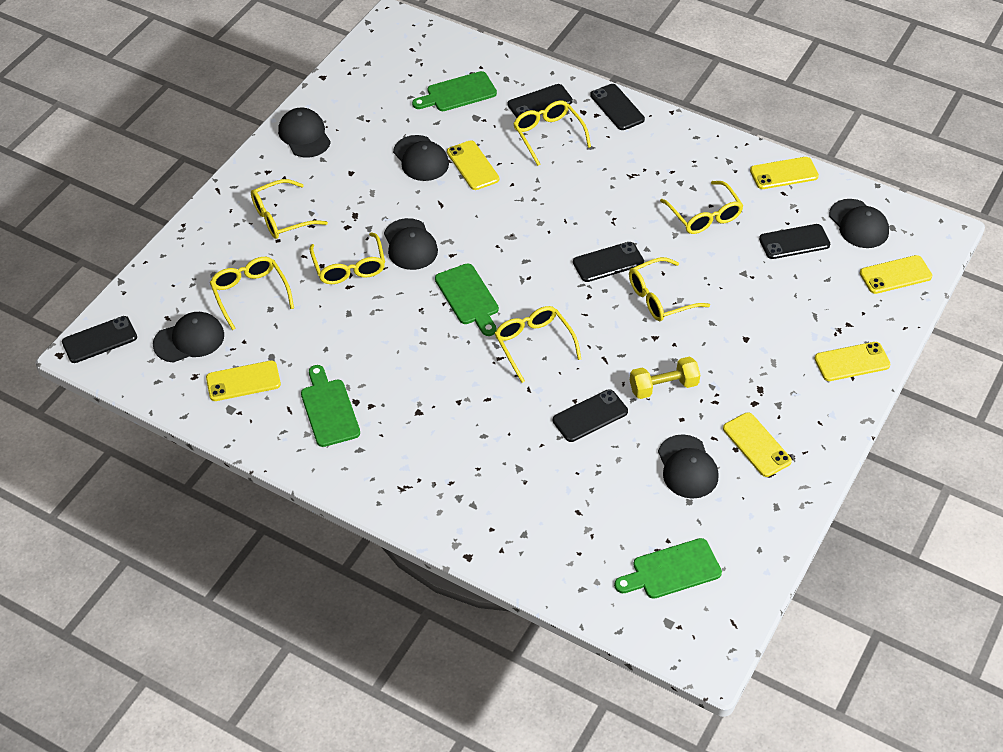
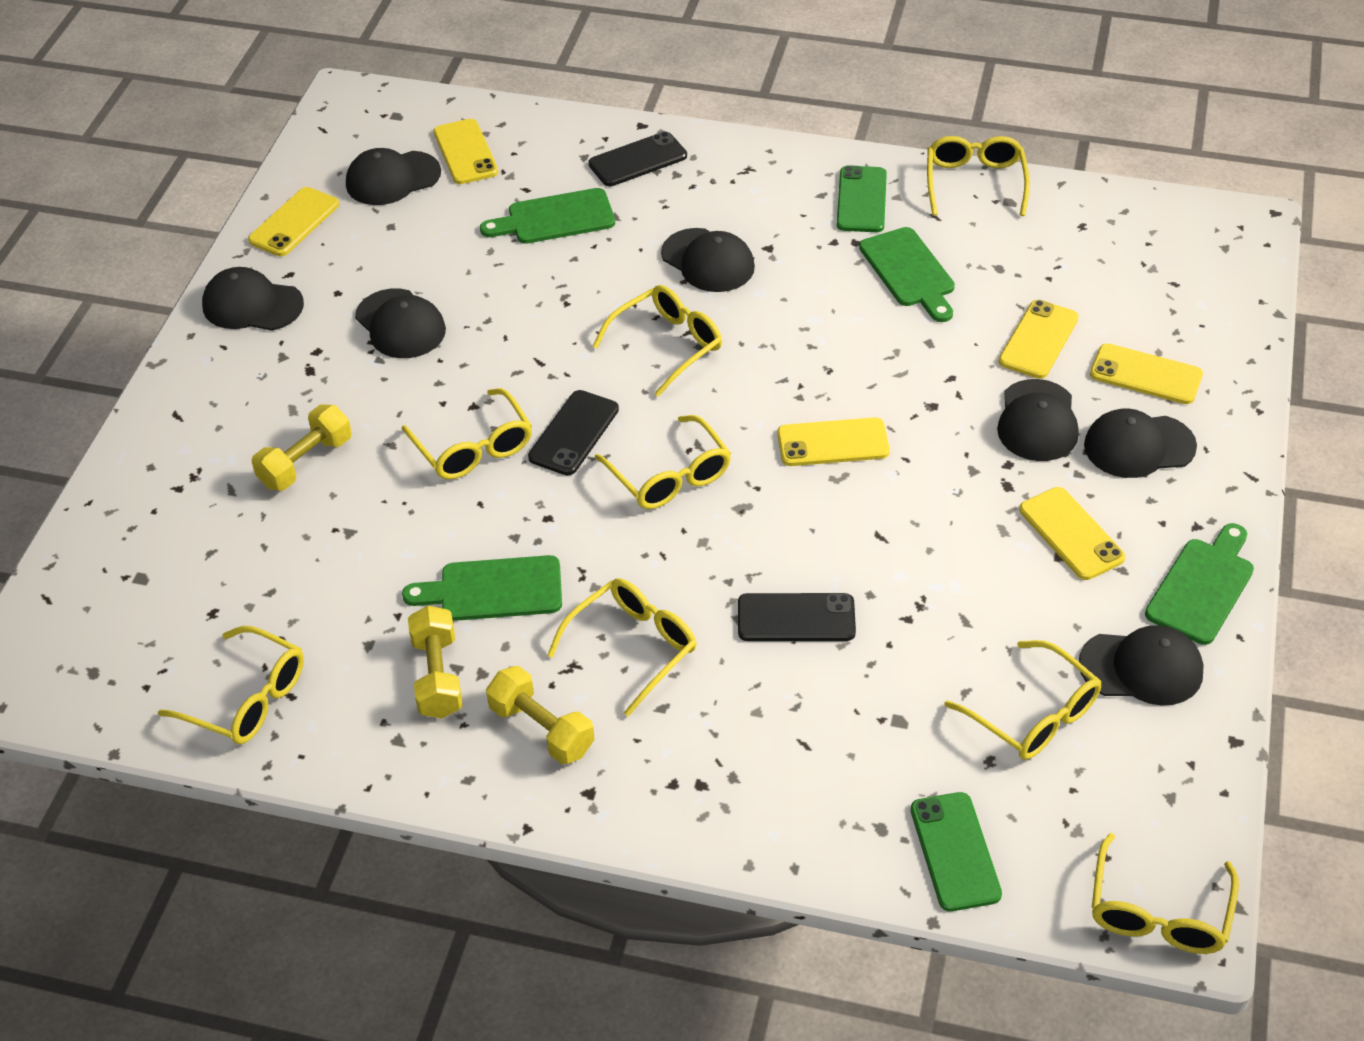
black cap: 6 -> 7
black phone: 6 -> 3
green phone: 0 -> 2
yellow dumbbell: 1 -> 3
yellow glasses: 7 -> 8

